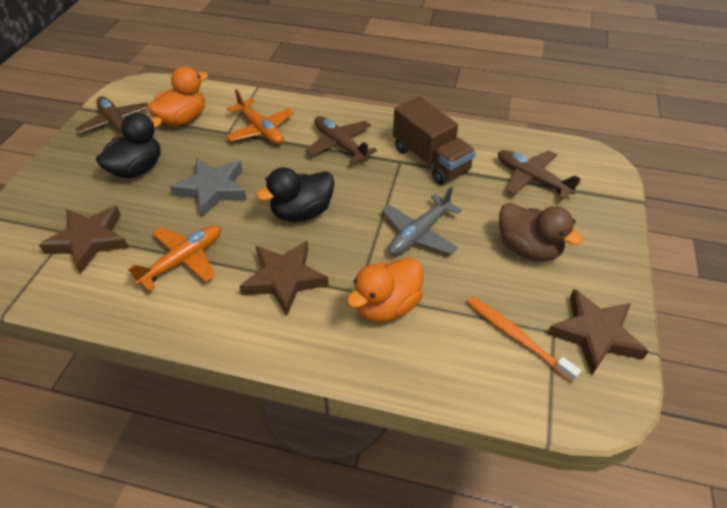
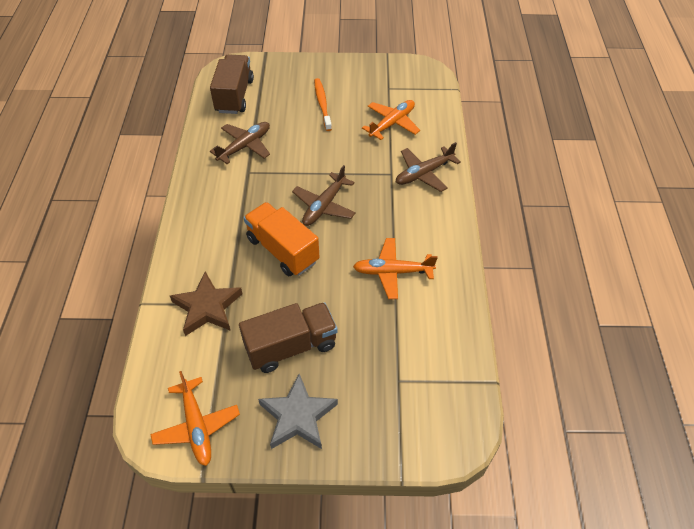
black duck: 2 -> 0
brown duck: 1 -> 0
brown star: 3 -> 1
brown truck: 1 -> 2
grey plane: 1 -> 0
orange duck: 2 -> 0
orange plane: 2 -> 3
orange truck: 0 -> 1

